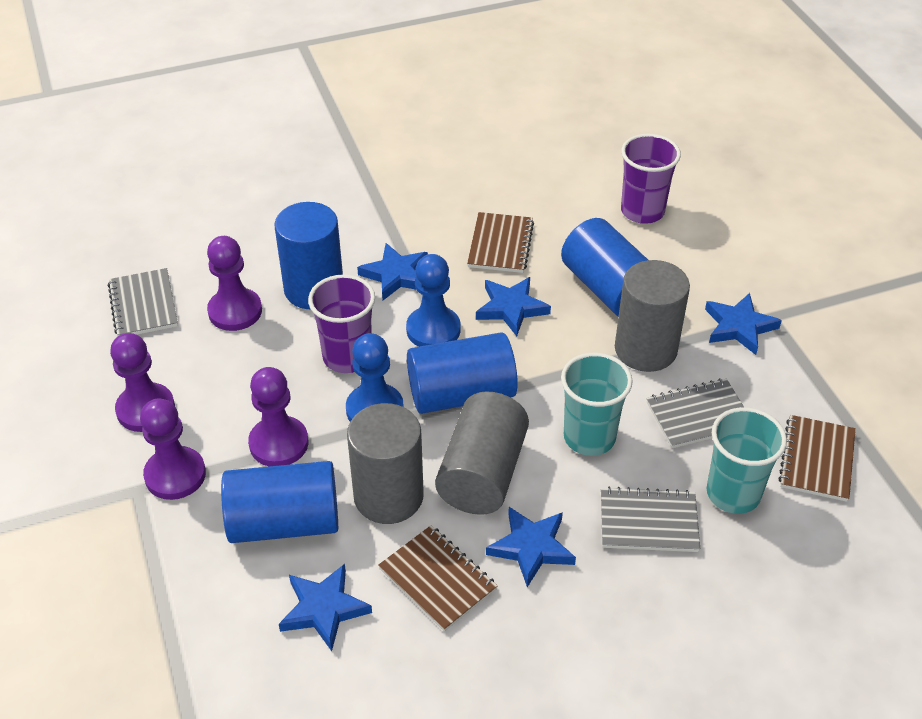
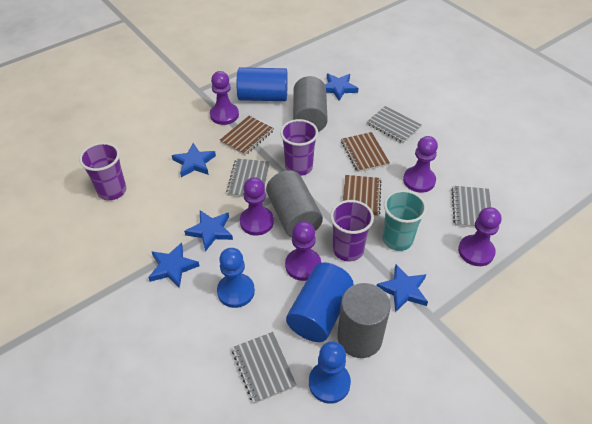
blue cylinder: 4 -> 2
grey notebook: 3 -> 4
purple cup: 2 -> 3
purple pawn: 4 -> 5
turquoise cup: 2 -> 1

